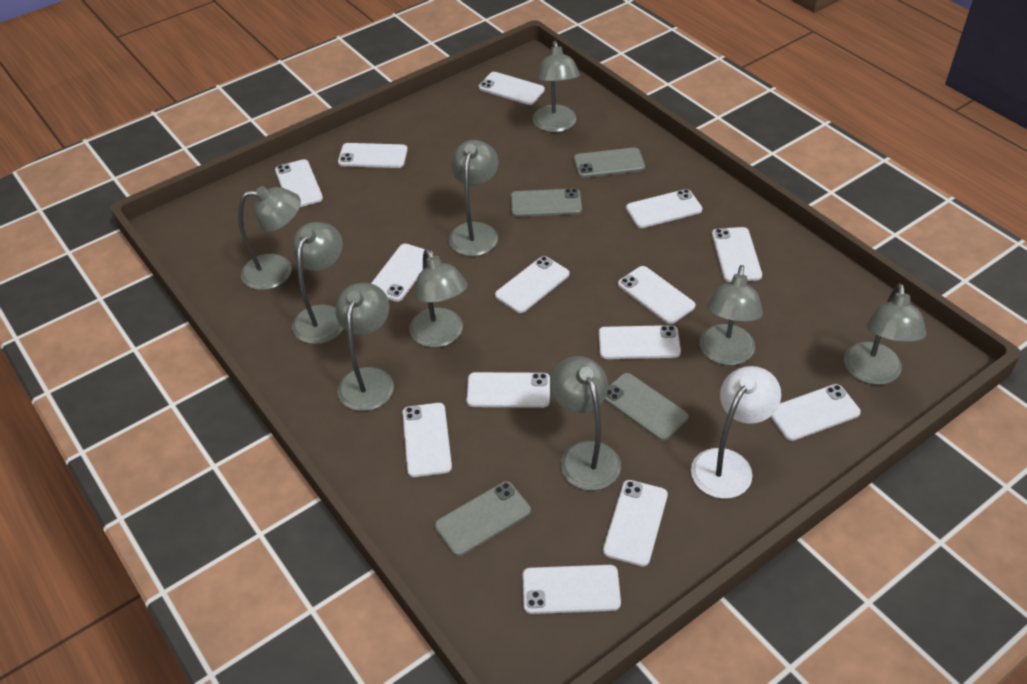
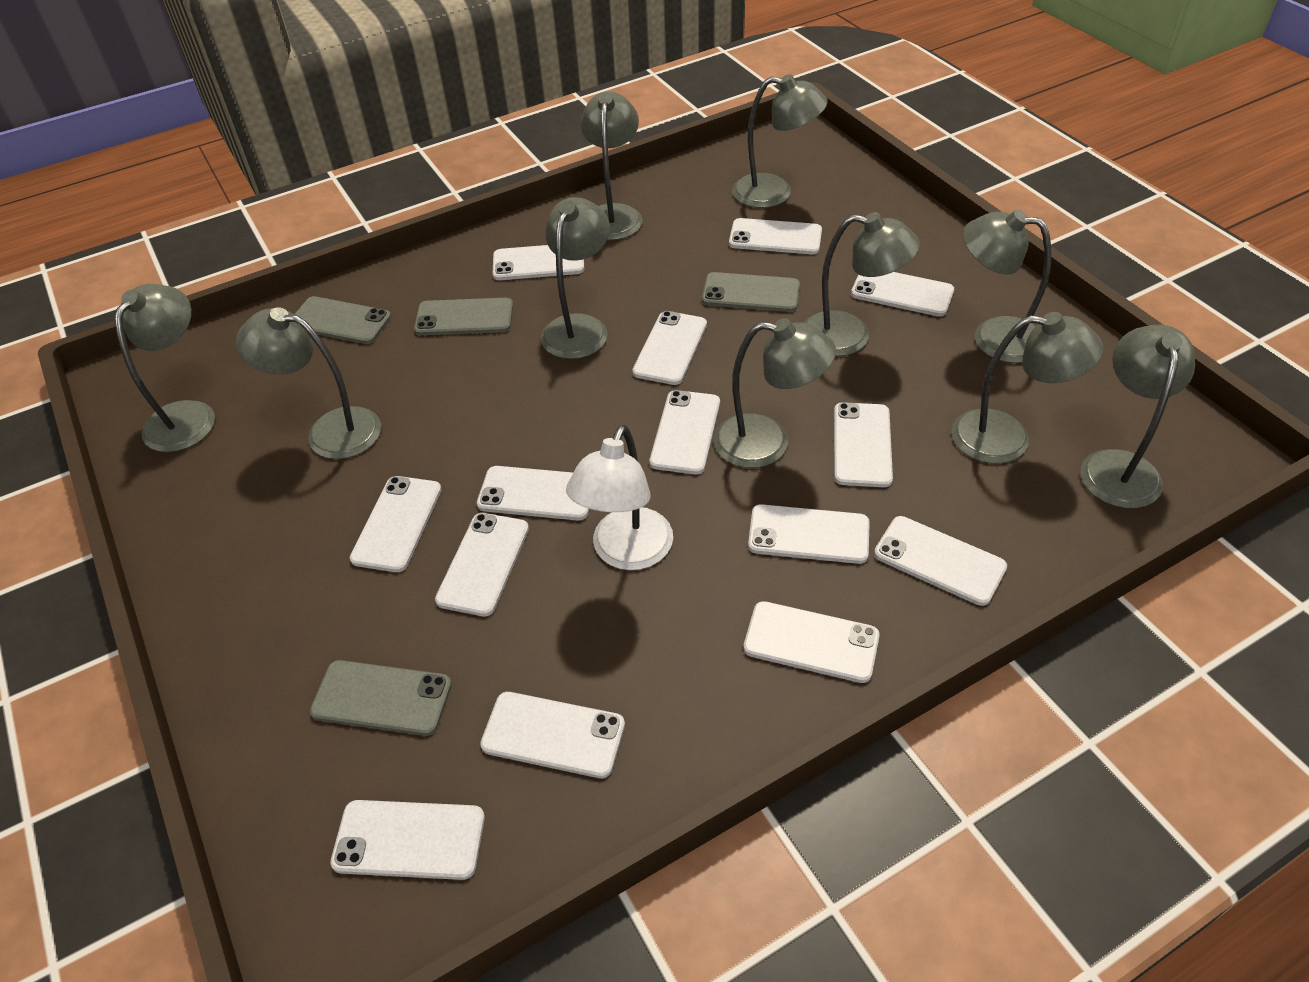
grey lamp: 9 -> 10

